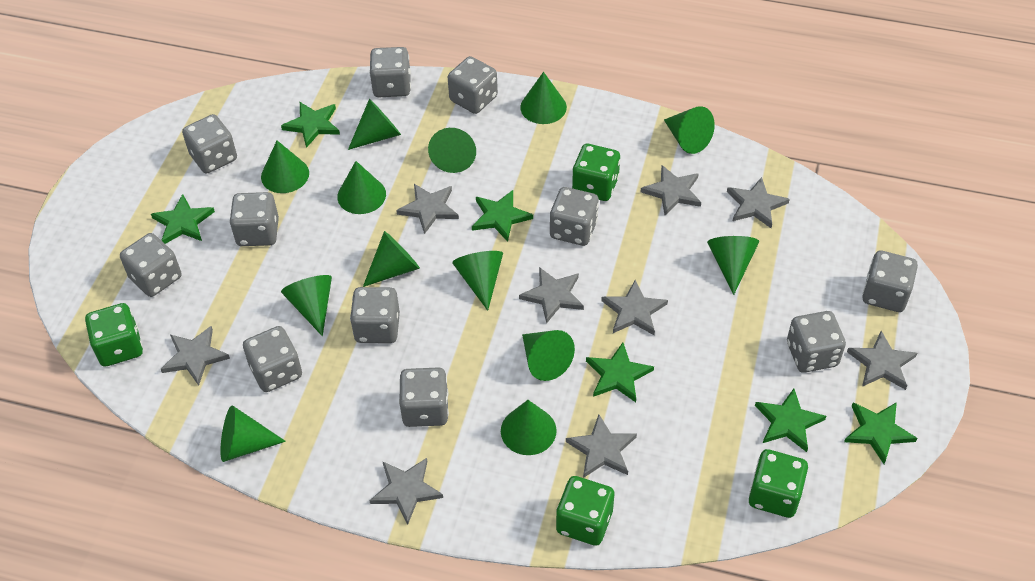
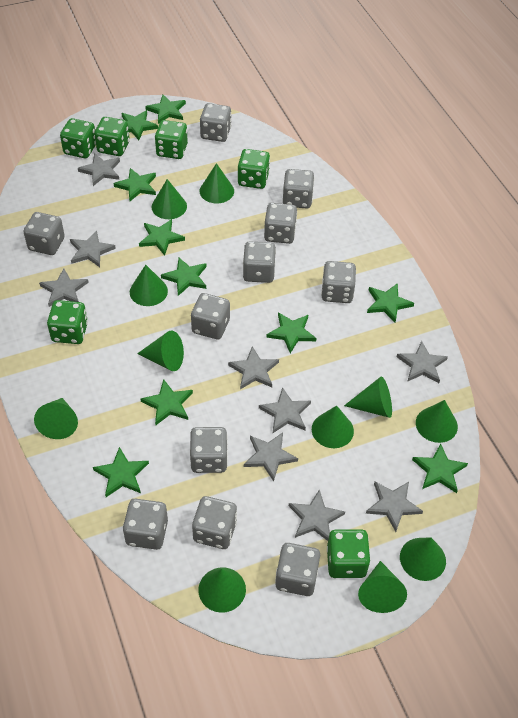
green cone: 13 -> 11
green dice: 4 -> 6
green star: 6 -> 10

